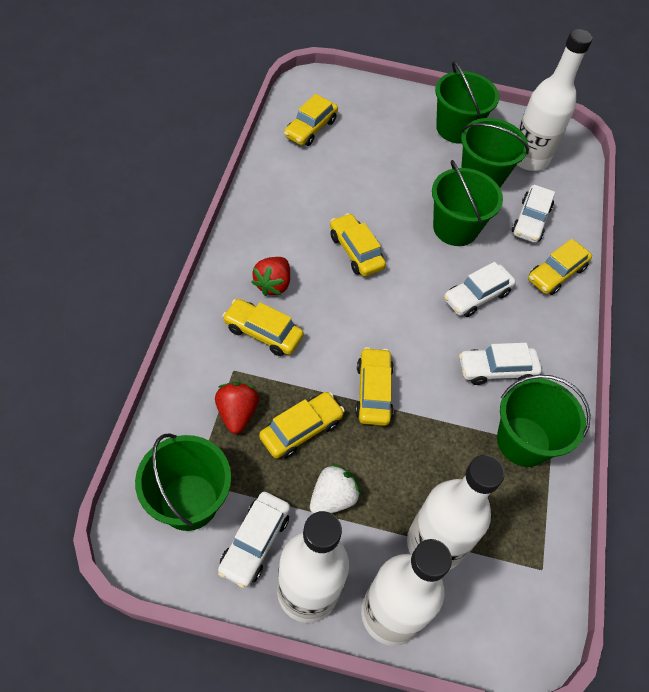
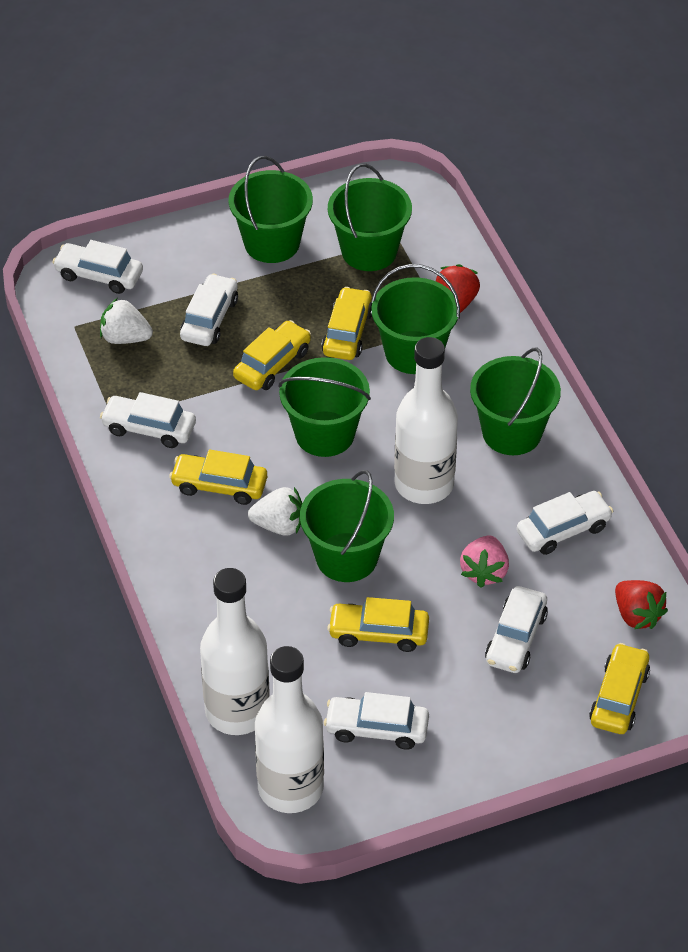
green bucket: 5 -> 6
pink strawberry: 0 -> 1
white bottle: 4 -> 3
white car: 4 -> 6
white strawberry: 1 -> 2
yellow car: 6 -> 5

